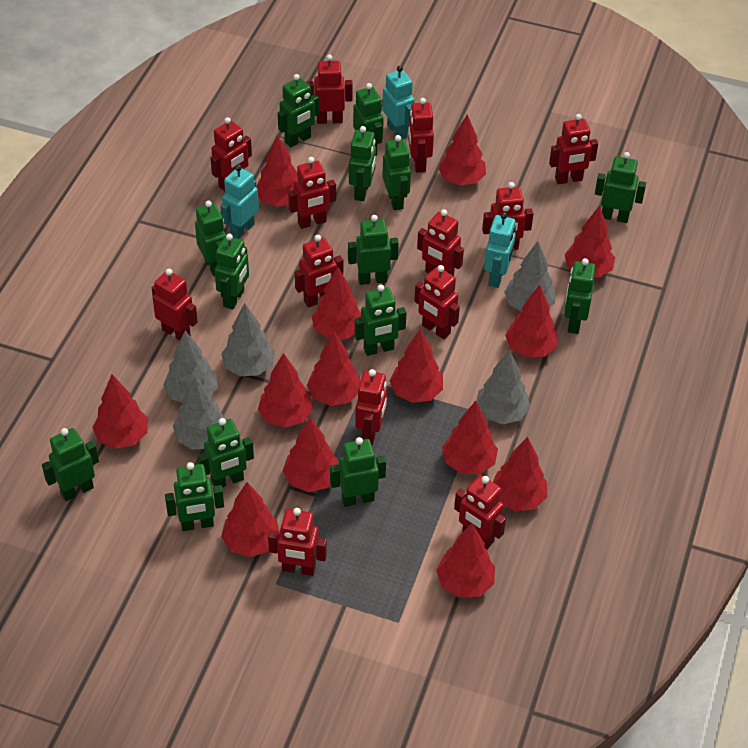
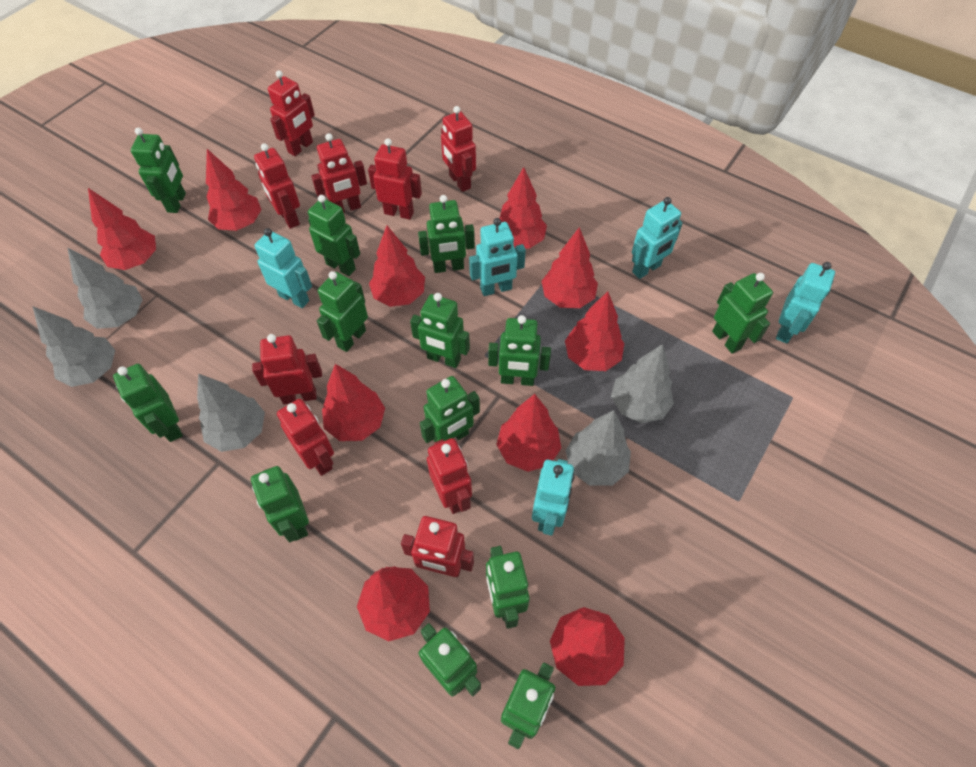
green robot: 14 -> 13
red robot: 13 -> 9
red tree: 14 -> 10
turquoise robot: 3 -> 5

